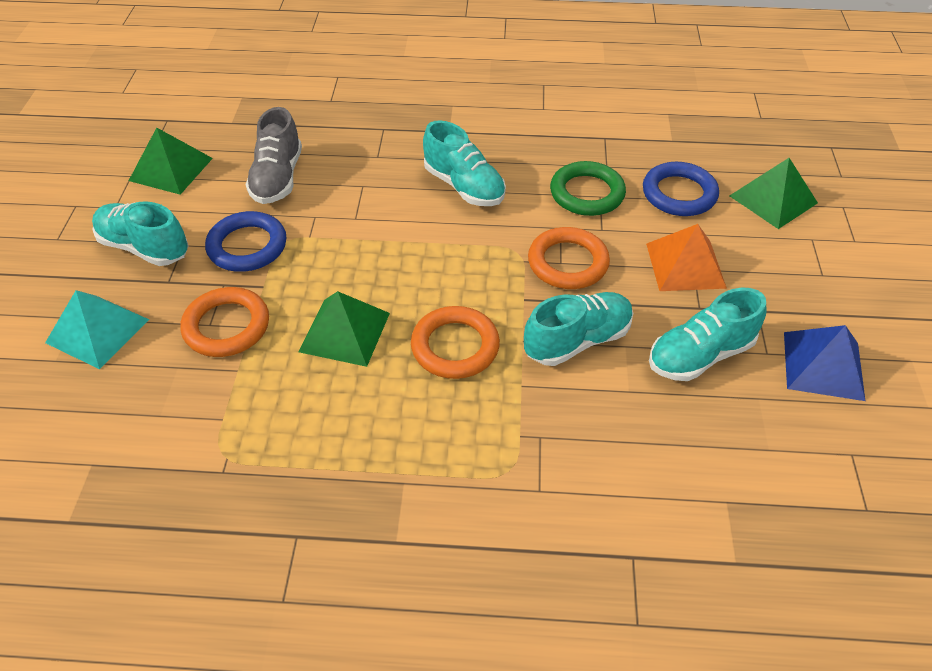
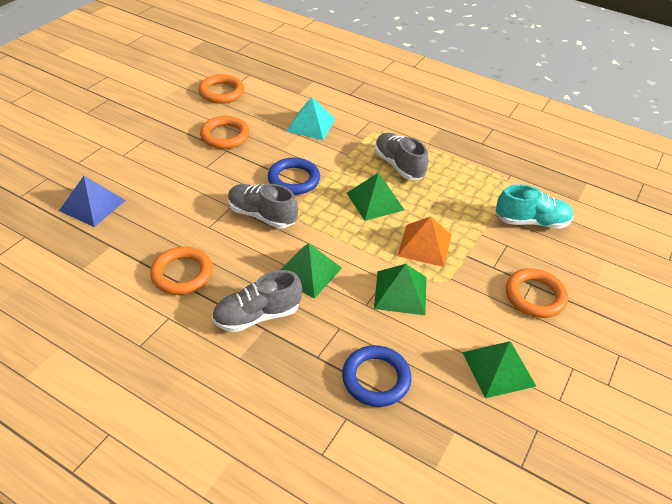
green pyramid: 3 -> 4
green ring: 1 -> 0
grey shoe: 1 -> 3
orange ring: 3 -> 4
turquoise shoe: 4 -> 1

